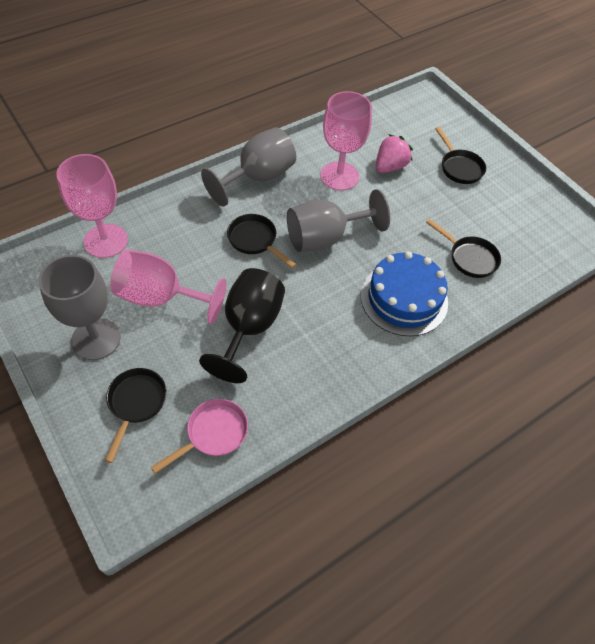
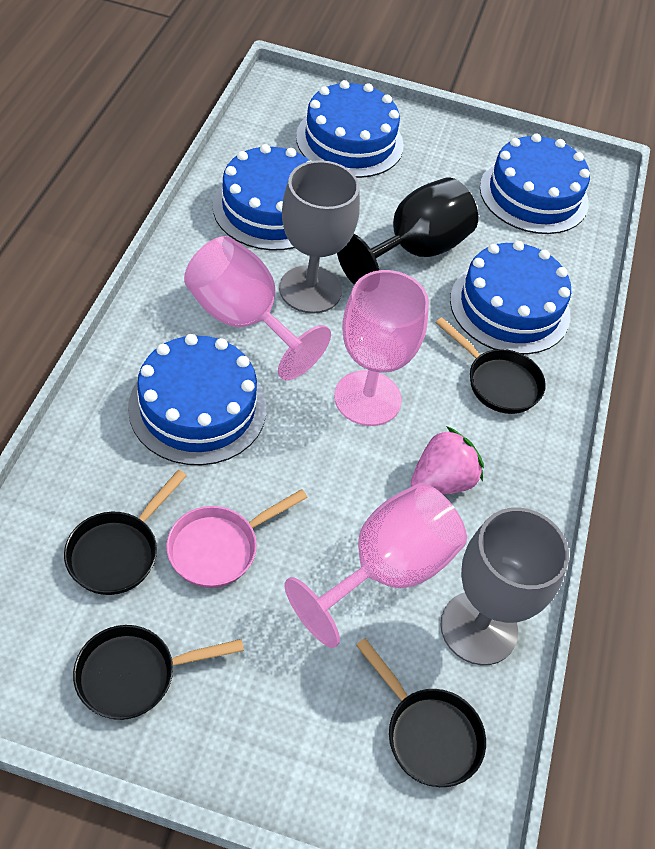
blue cake: 1 -> 5
grey goblet: 3 -> 2

